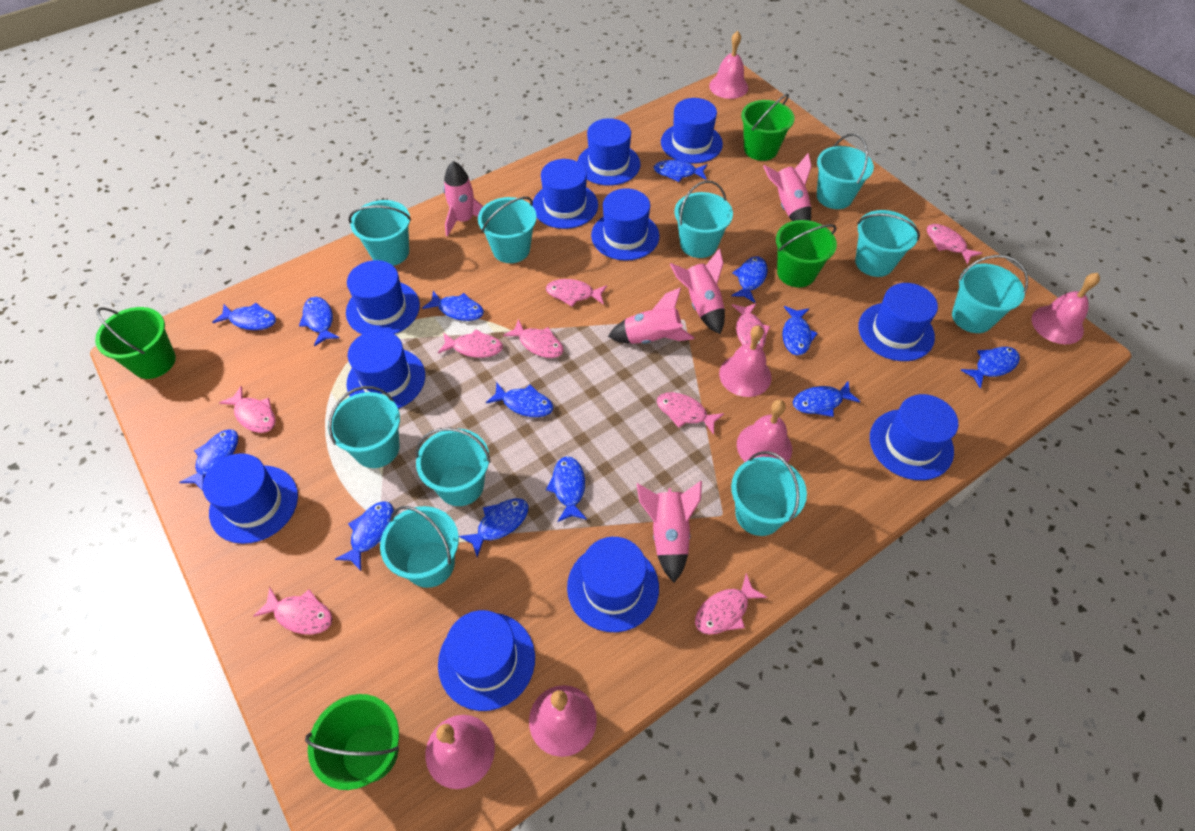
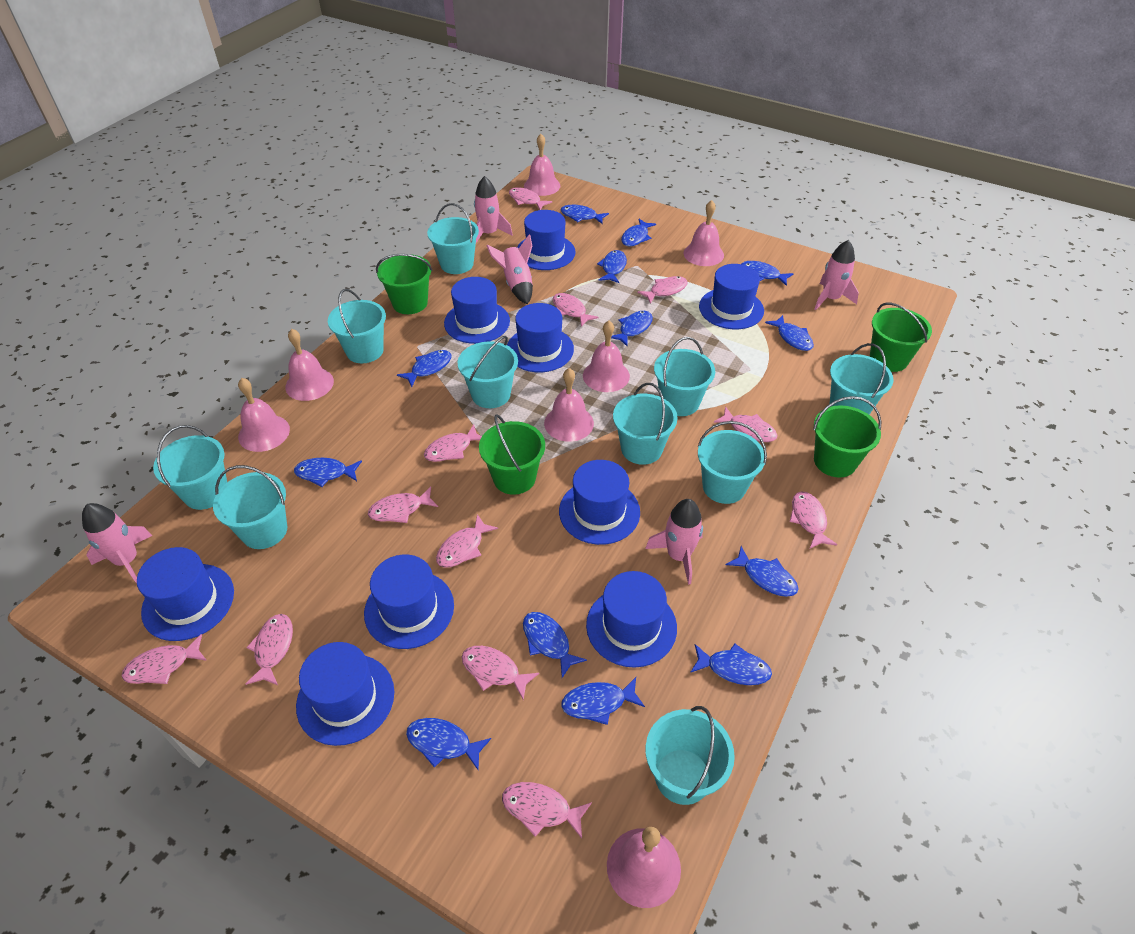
blue hat: 11 -> 9
pink bell: 6 -> 7
pink fish: 9 -> 12

